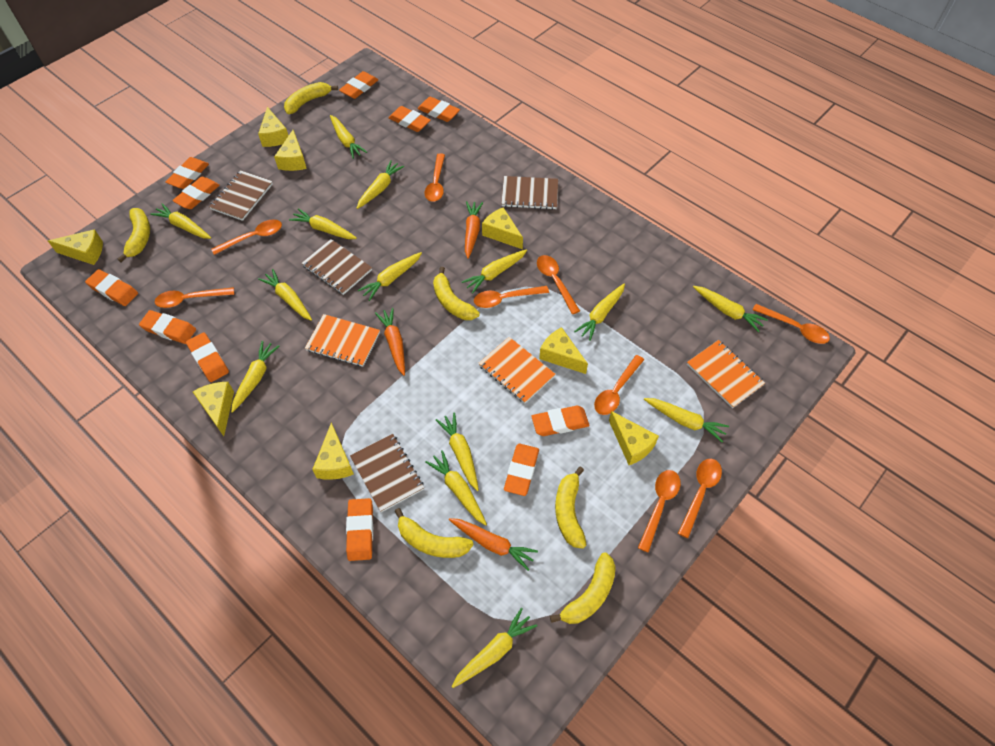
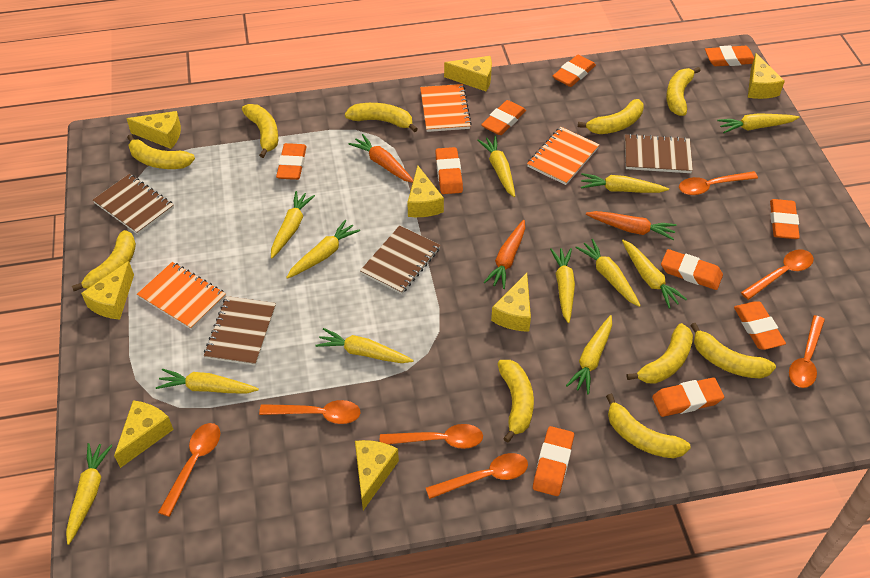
orange eraser: 11 -> 10
orange spoon: 9 -> 7
yellow banana: 6 -> 10
yellow carrot: 14 -> 12

